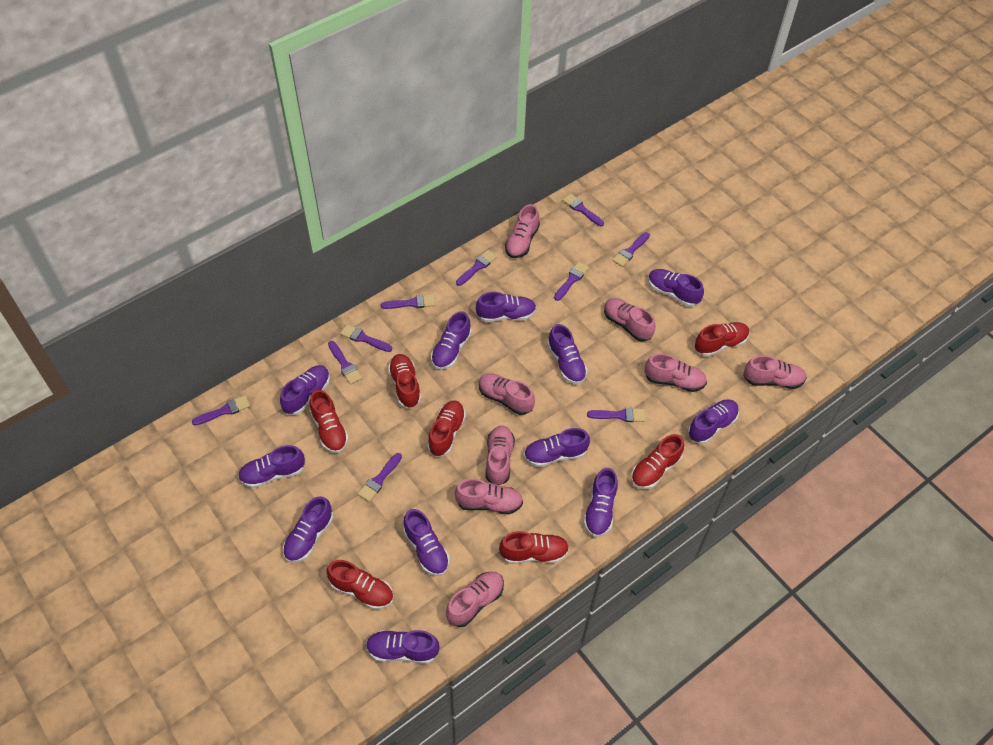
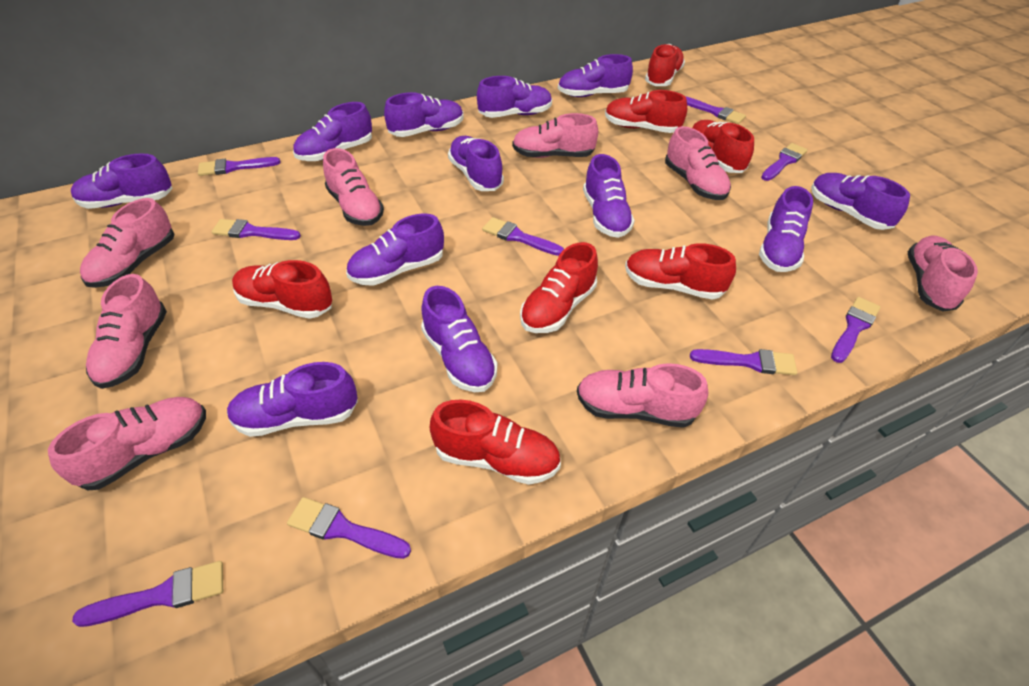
purple brush: 10 -> 9

